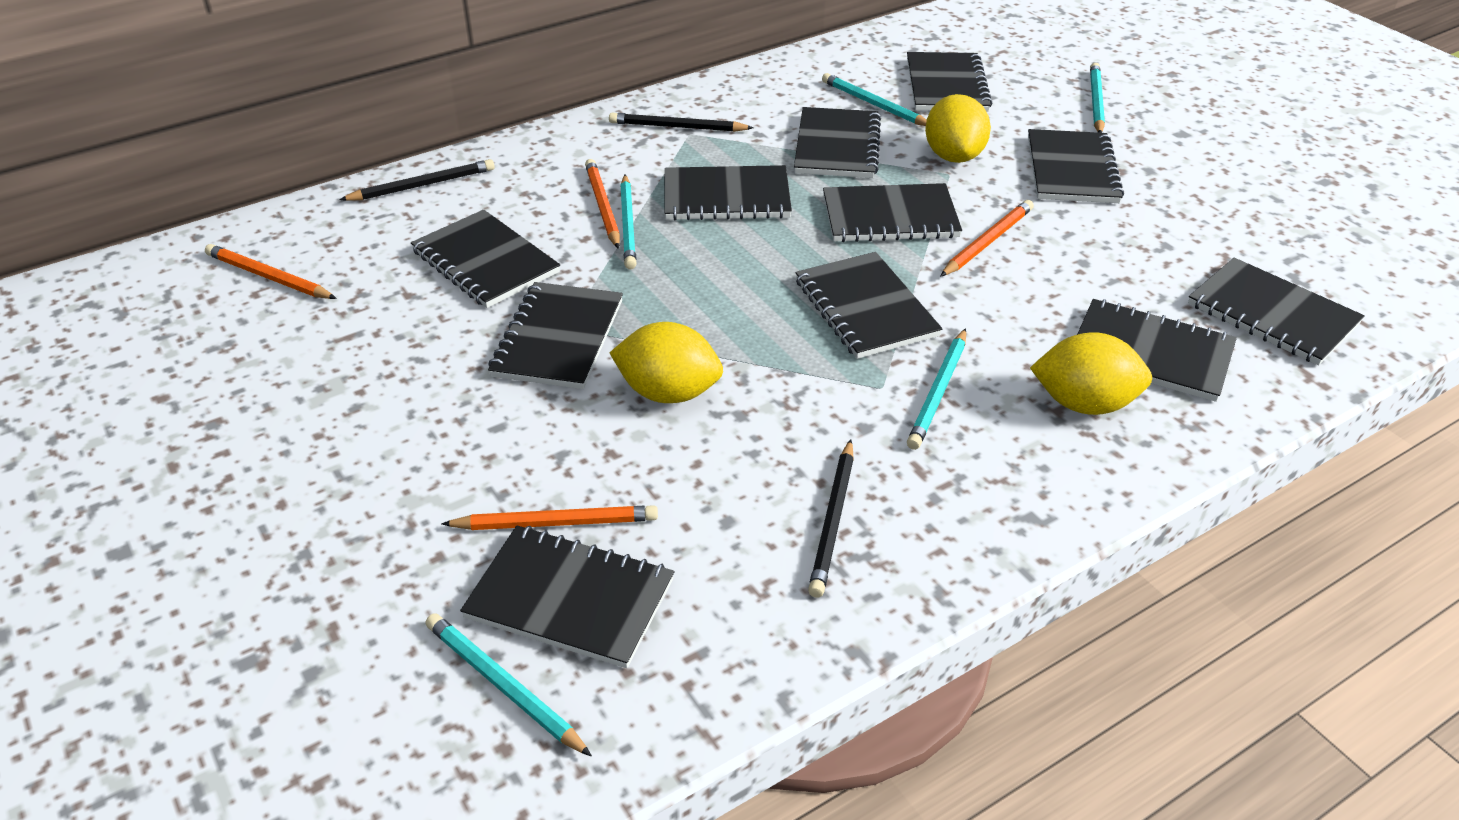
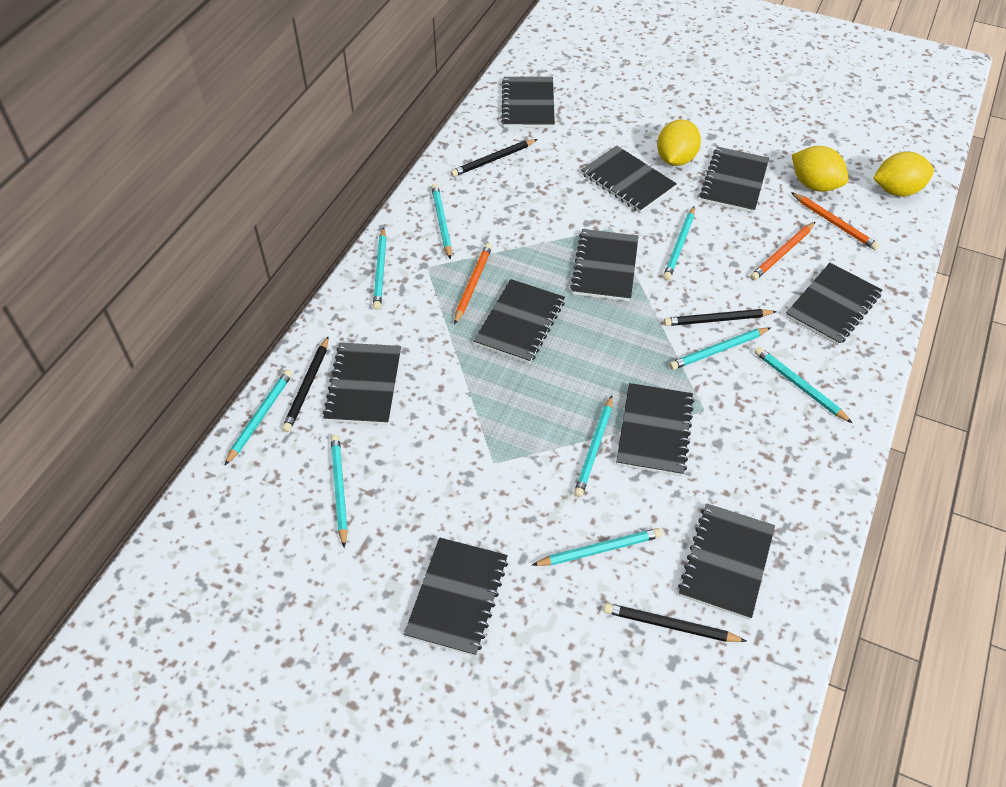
black notebook: 11 -> 10
black pencil: 3 -> 4
orange pencil: 4 -> 3
turquoise pencil: 5 -> 9

